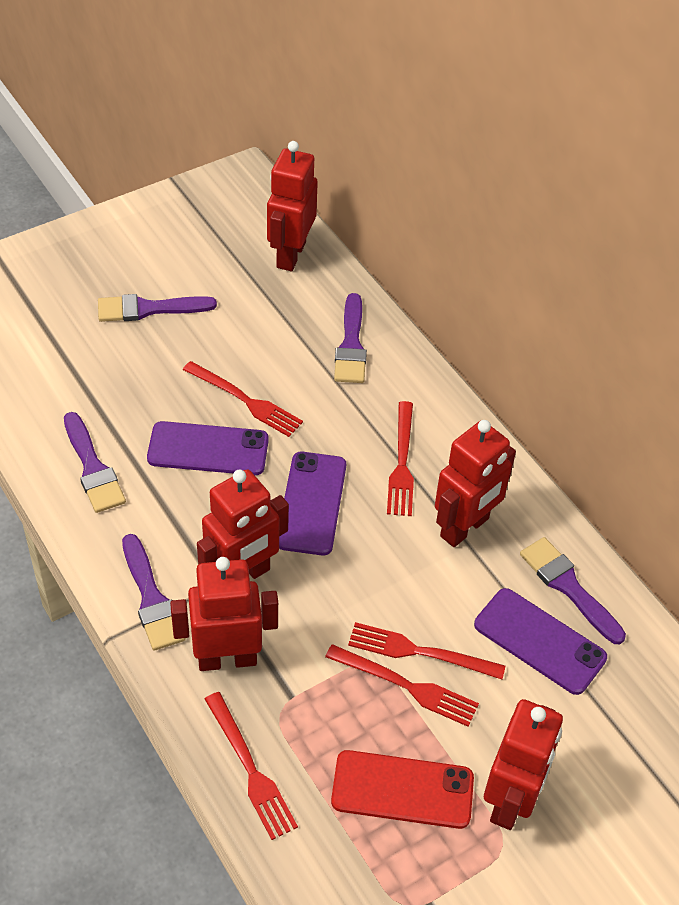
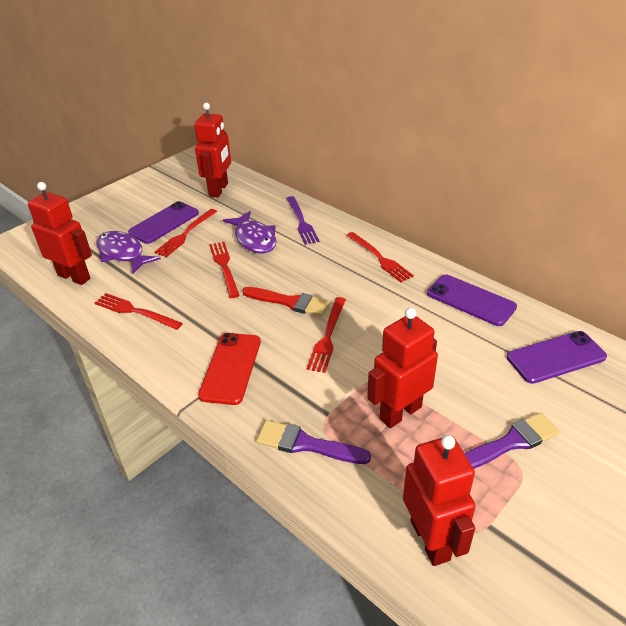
purple brush: 5 -> 2
purple fish: 0 -> 2
purple fork: 0 -> 1
red brush: 0 -> 1
red robot: 5 -> 4

